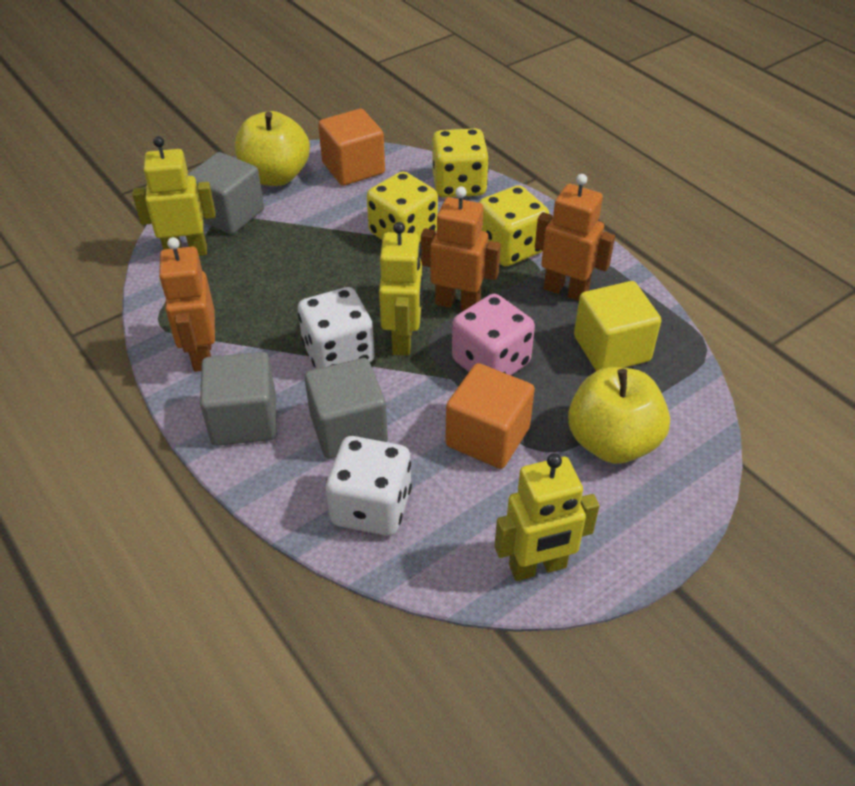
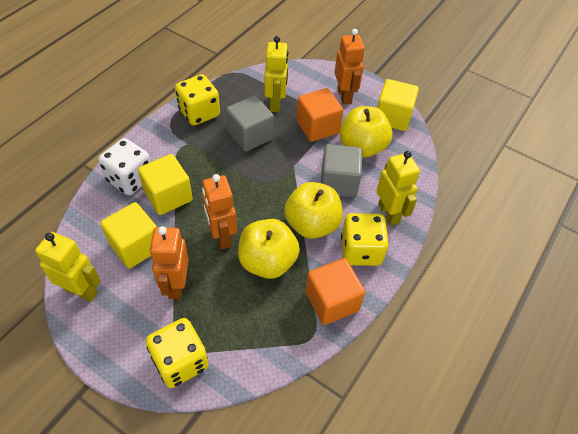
grey cube: 3 -> 2
pink dice: 1 -> 0
white dice: 2 -> 1
yellow apple: 2 -> 3
yellow cube: 1 -> 3

